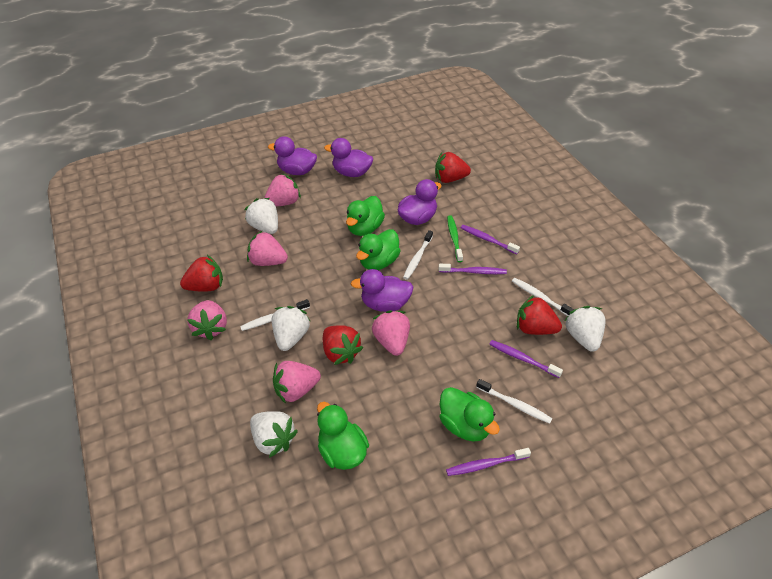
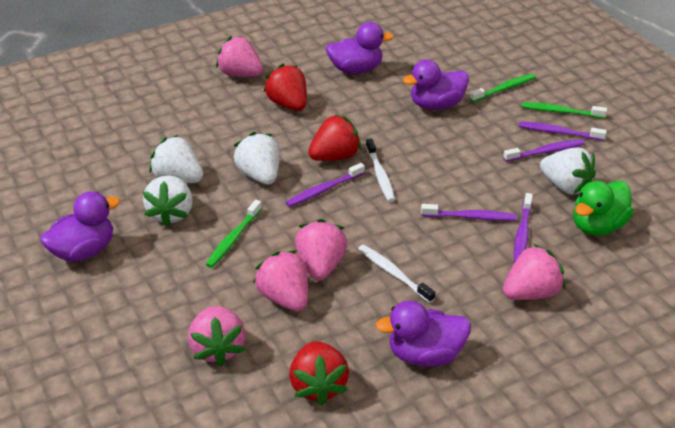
green duck: 4 -> 1
green toothbrush: 1 -> 3
purple toothbrush: 4 -> 5
red strawberry: 4 -> 3
white toothbrush: 4 -> 2

